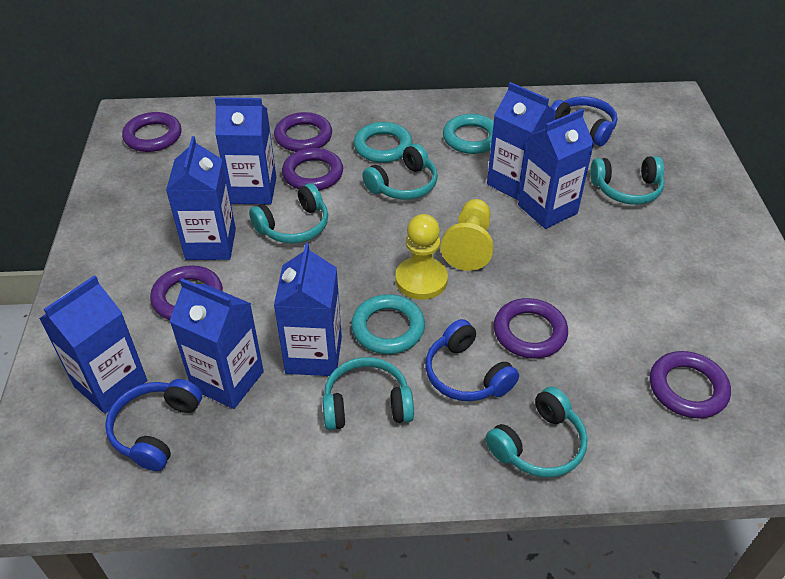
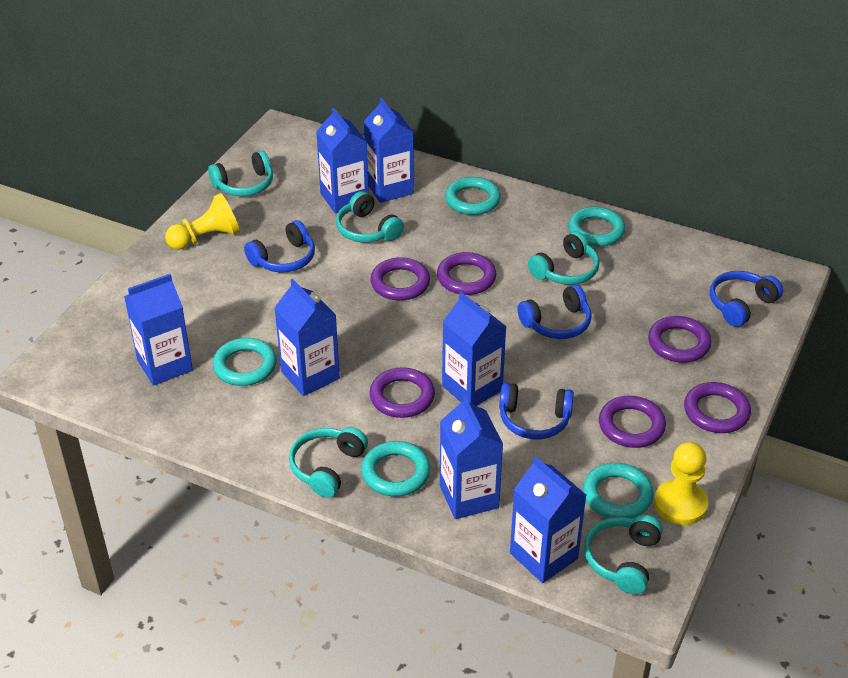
blue headphones: 3 -> 4
turquoise ring: 3 -> 5

